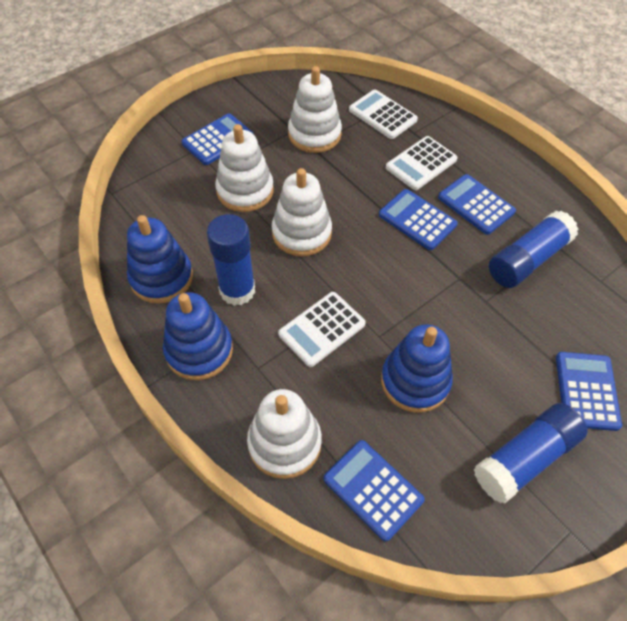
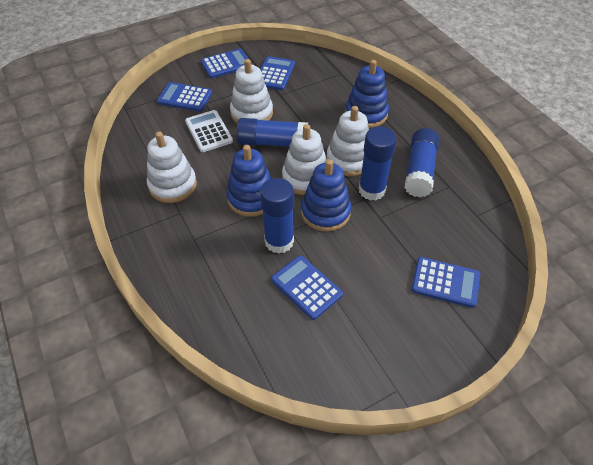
blue glue stick: 3 -> 4
white calculator: 3 -> 1

